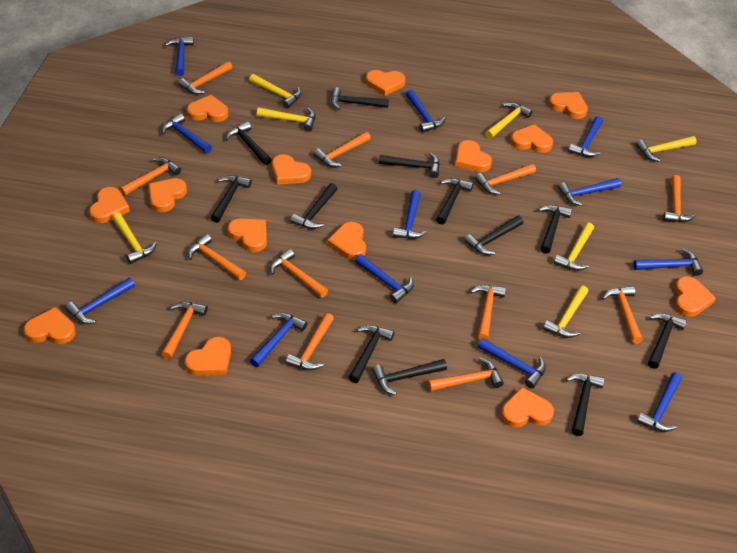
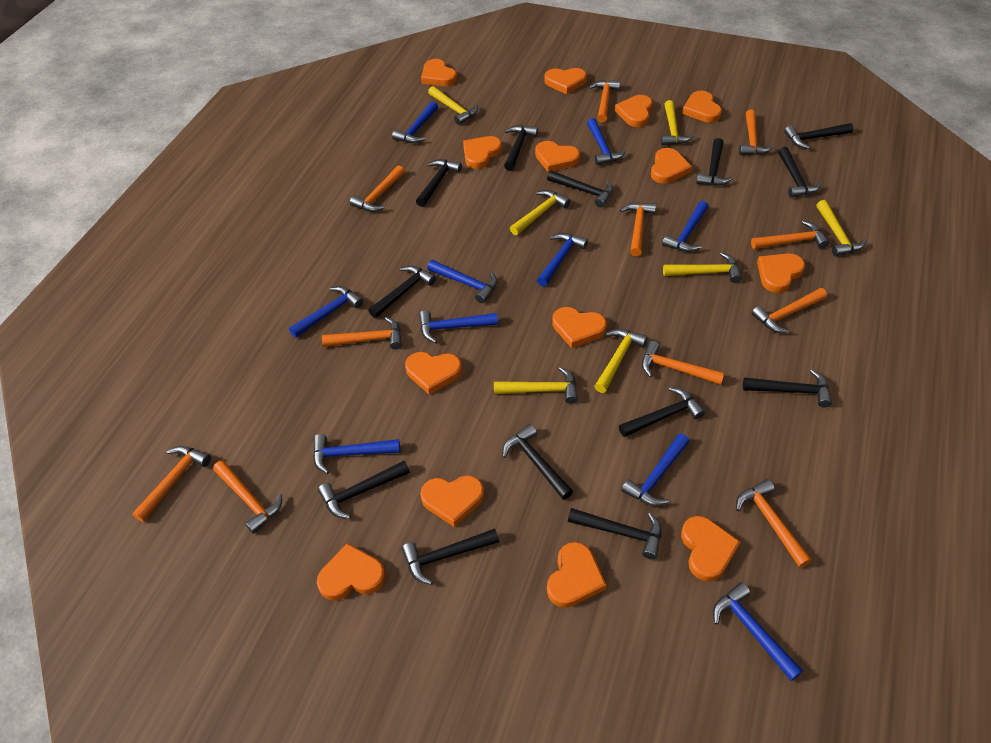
black hammer: 12 -> 13
blue hammer: 12 -> 10
orange hammer: 12 -> 11

